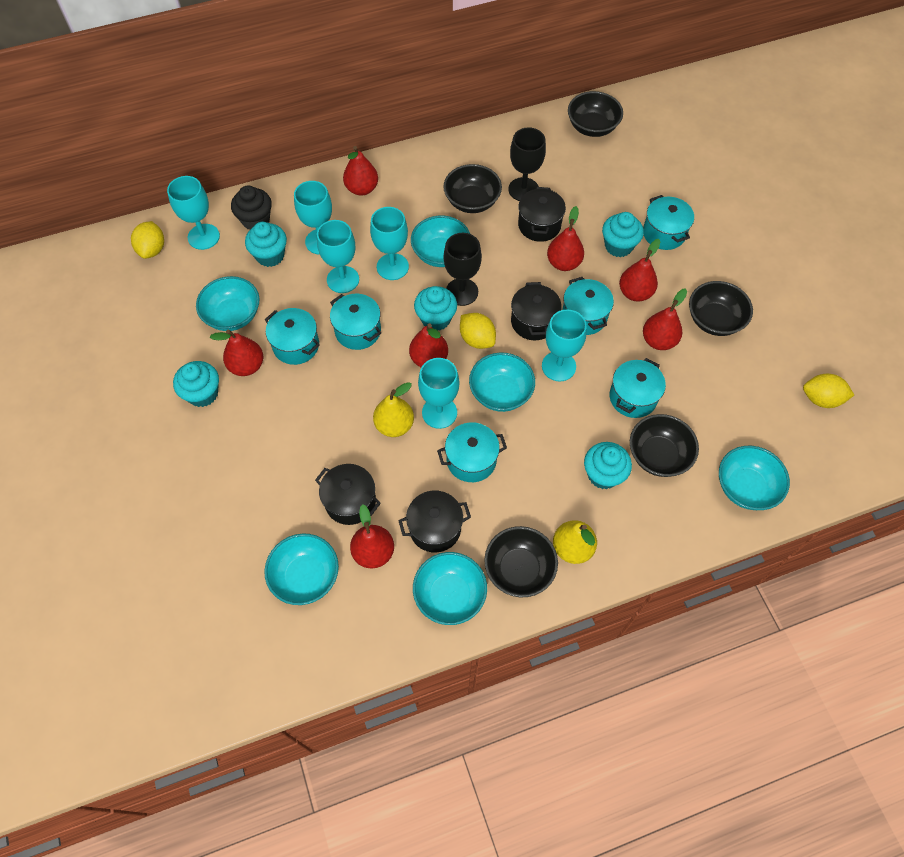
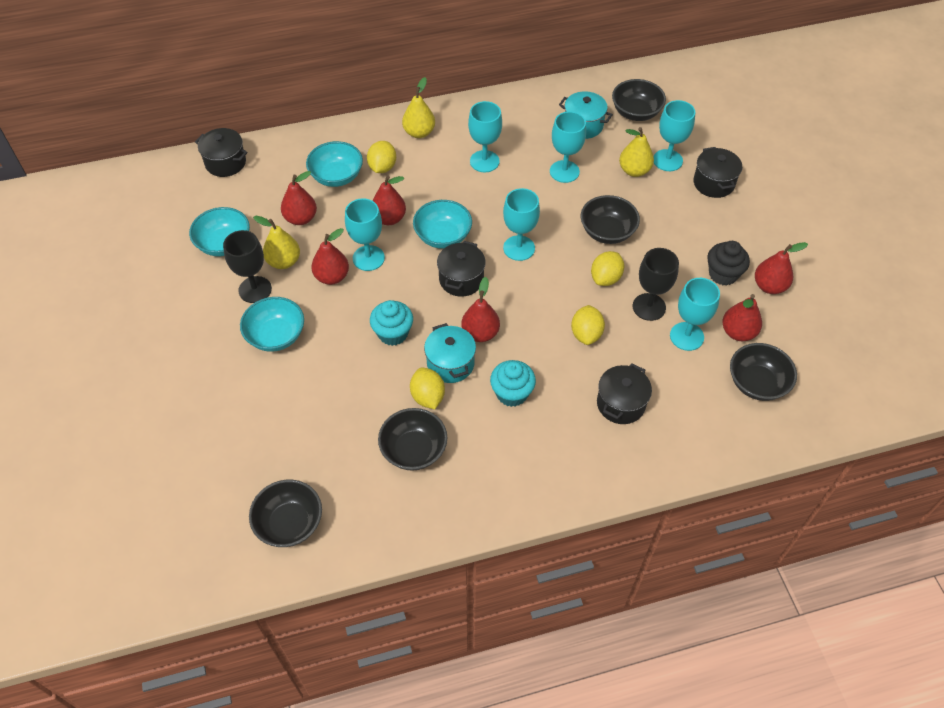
red pear: 7 -> 6
turquoise bowl: 6 -> 4
turquoise cupcake: 5 -> 2
turquoise pot: 6 -> 2
yellow lemon: 3 -> 4
yellow pear: 2 -> 3

